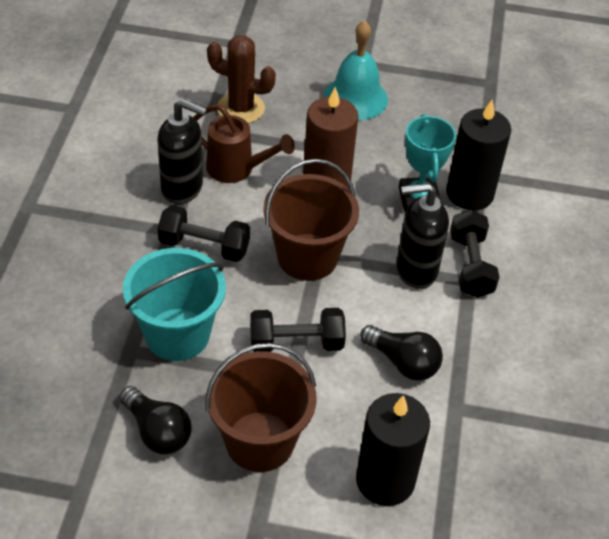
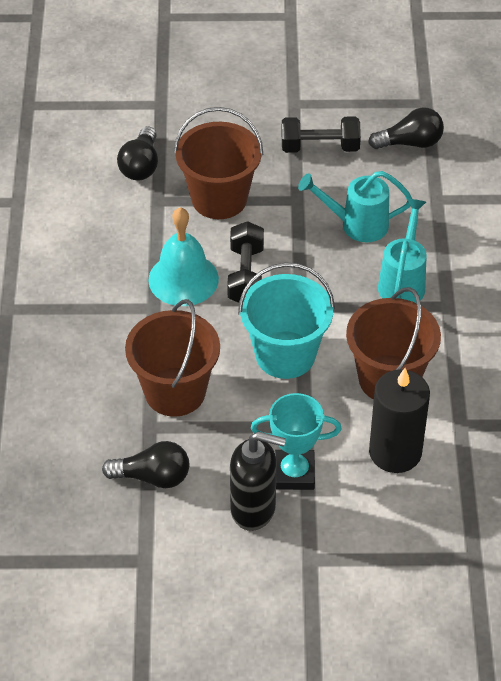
black candle: 2 -> 1
black dumbbell: 3 -> 2
black light bulb: 2 -> 3
black soap dispenser: 2 -> 1
brown bucket: 2 -> 3
brown cactus: 1 -> 0
brown candle: 1 -> 0
brown watering can: 1 -> 0
turquoise watering can: 0 -> 2

